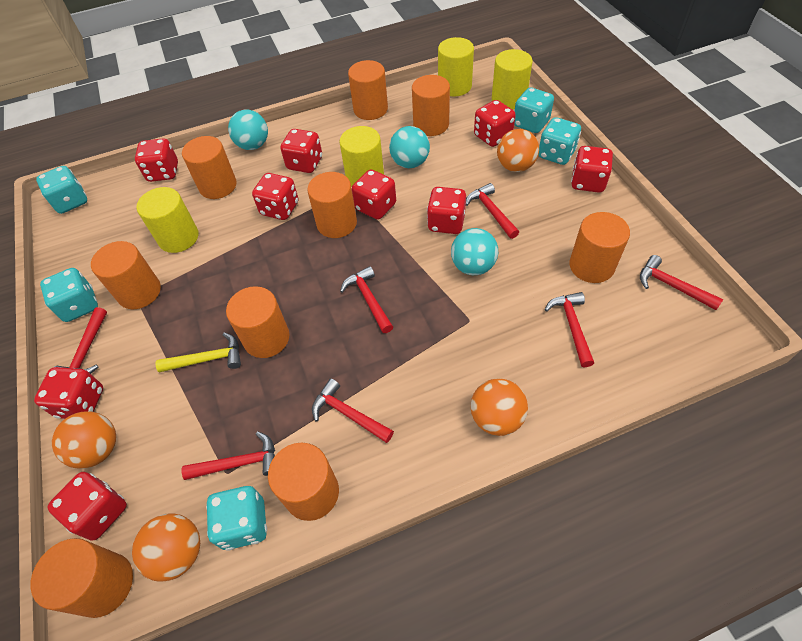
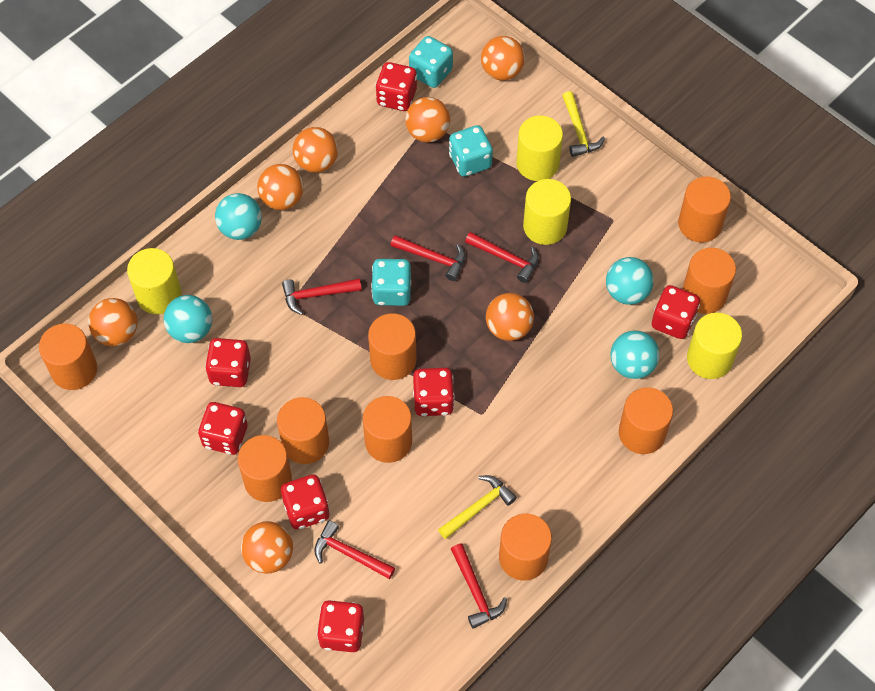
orange ball: 4 -> 7
red dice: 9 -> 7
red hammer: 7 -> 5
turquoise ball: 3 -> 4
turquoise dice: 5 -> 3
yellow hammer: 1 -> 2

